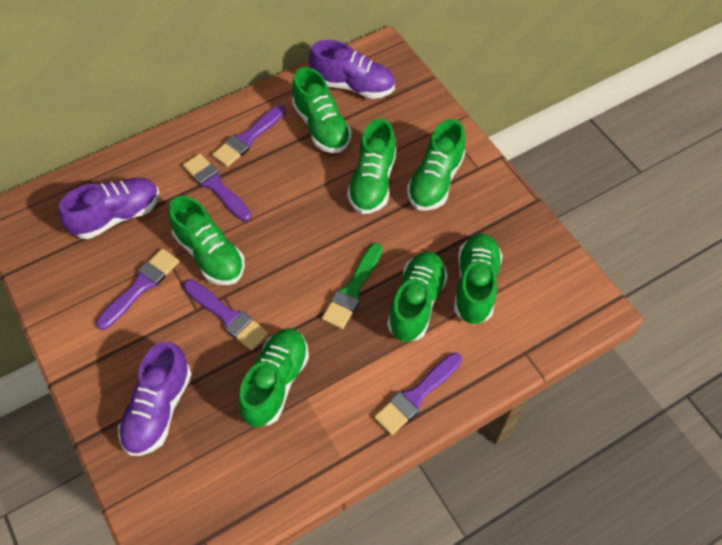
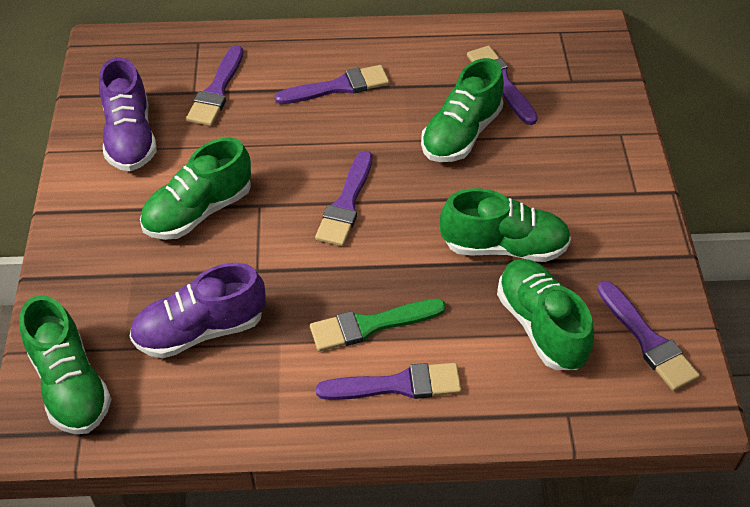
green shoe: 7 -> 5
purple brush: 5 -> 6
purple shoe: 3 -> 2

